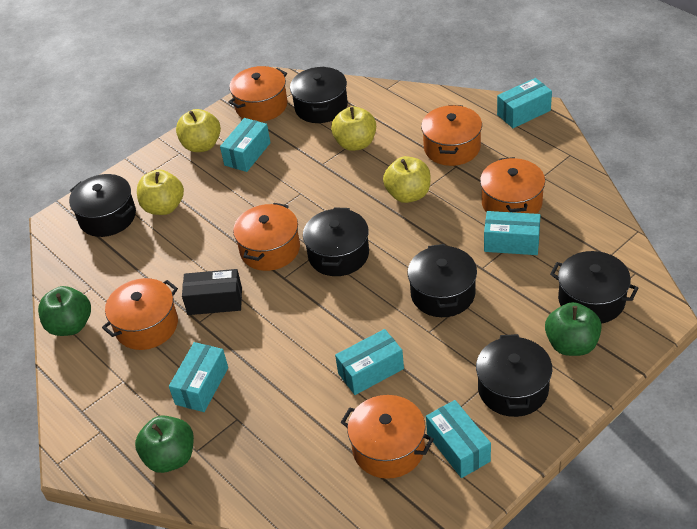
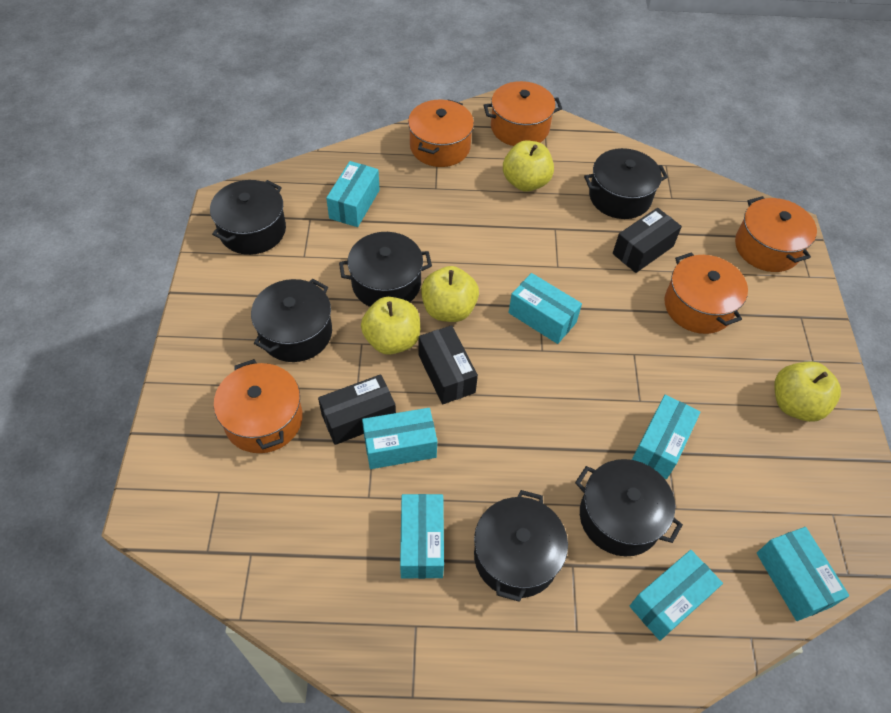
black box: 1 -> 3
green apple: 3 -> 0
orange pot: 6 -> 5
turquoise box: 6 -> 7

